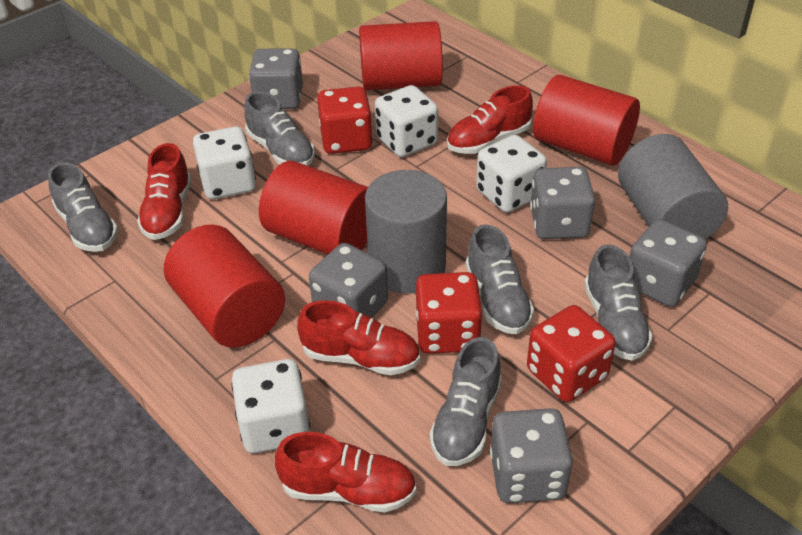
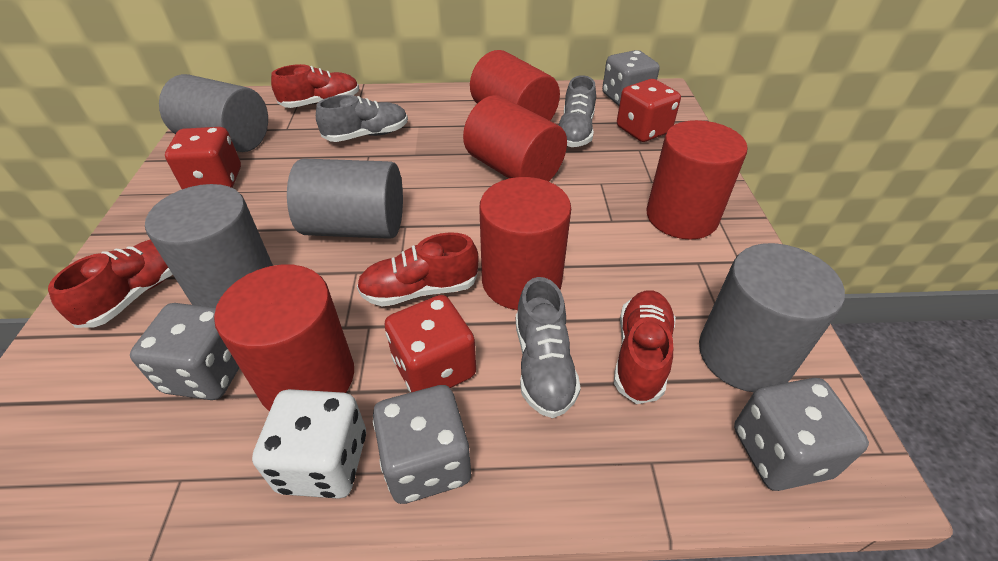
grey cylinder: 2 -> 4
grey dice: 5 -> 4
grey shoe: 5 -> 3
red cylinder: 4 -> 5
white dice: 4 -> 1

